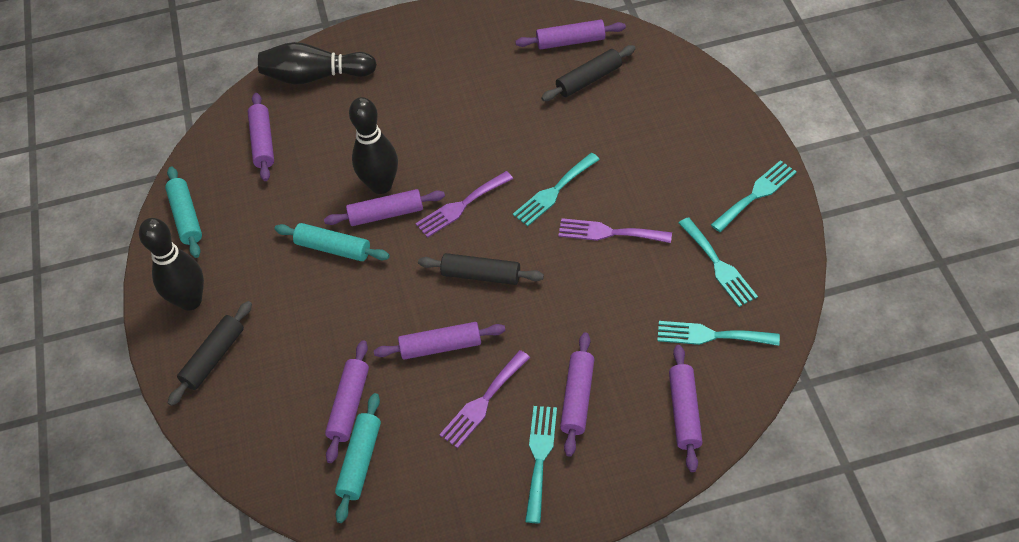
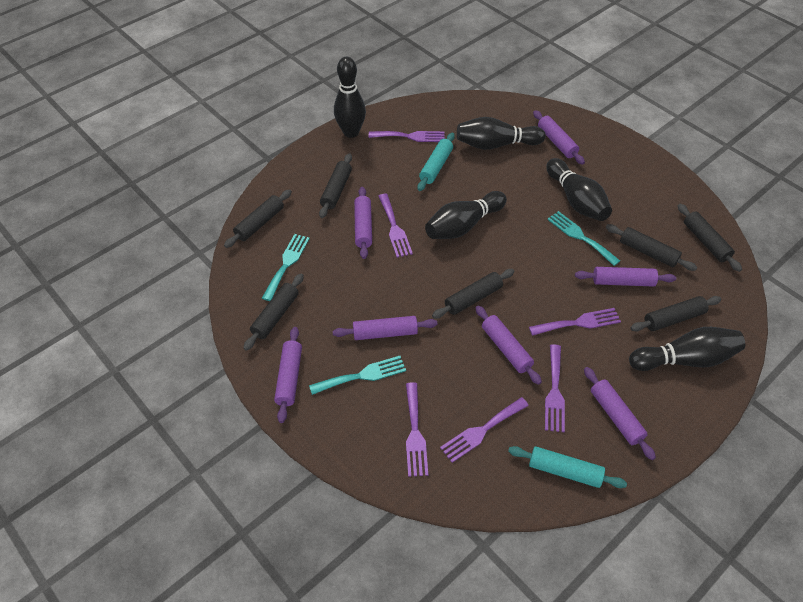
black bowling pin: 3 -> 5
black rolling pin: 3 -> 7
purple fork: 3 -> 6
turquoise fork: 5 -> 3
turquoise rolling pin: 3 -> 2

